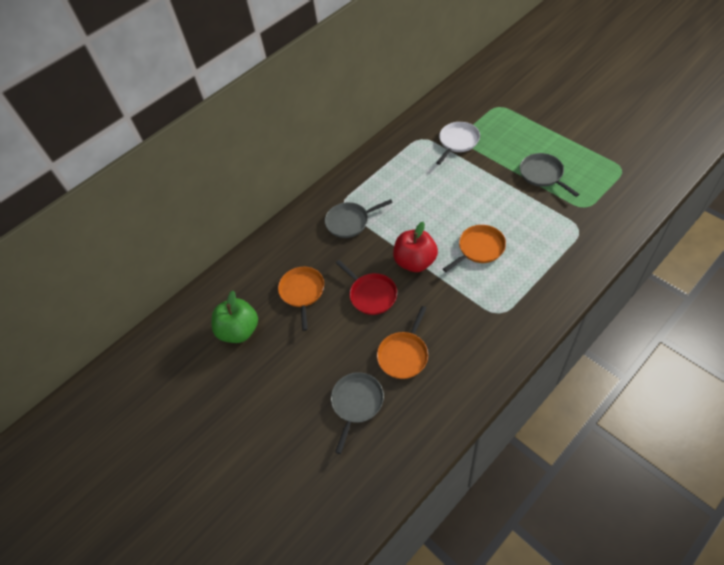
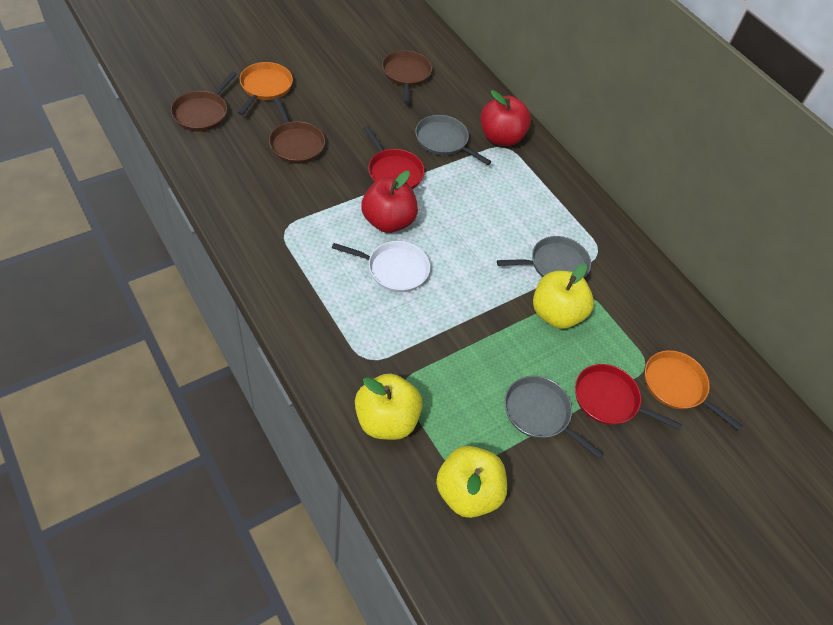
brown pan: 0 -> 3
green apple: 1 -> 0
orange pan: 3 -> 2
red apple: 1 -> 2
red pan: 1 -> 2
yellow apple: 0 -> 3

